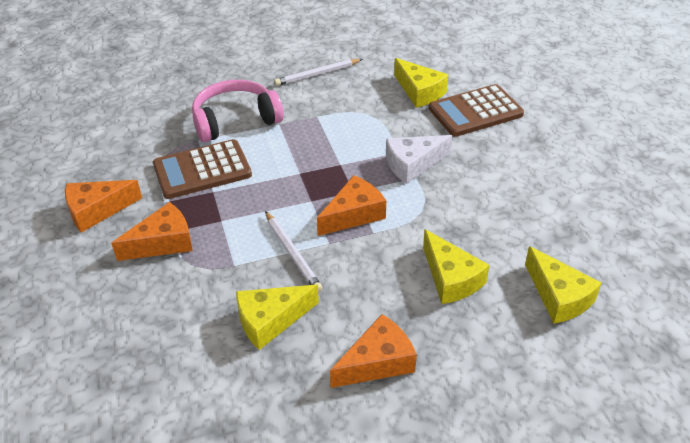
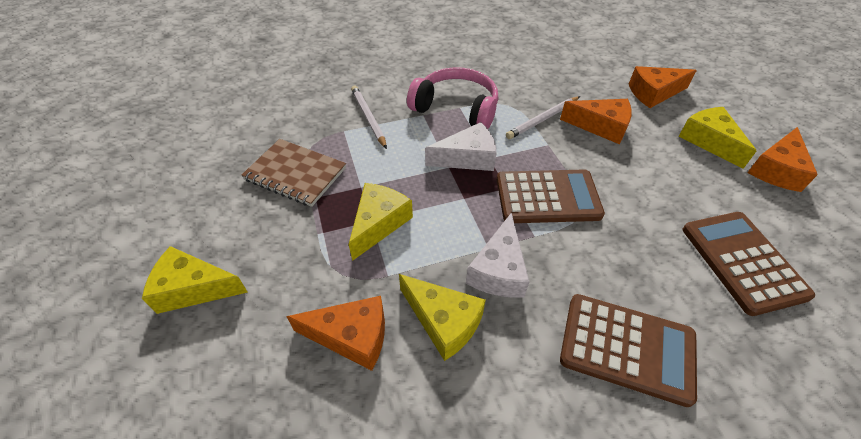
brown calculator: 2 -> 3
brown notebook: 0 -> 1
white cheese: 1 -> 2

